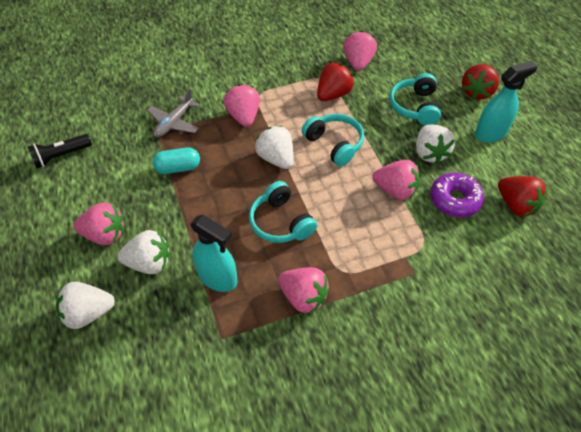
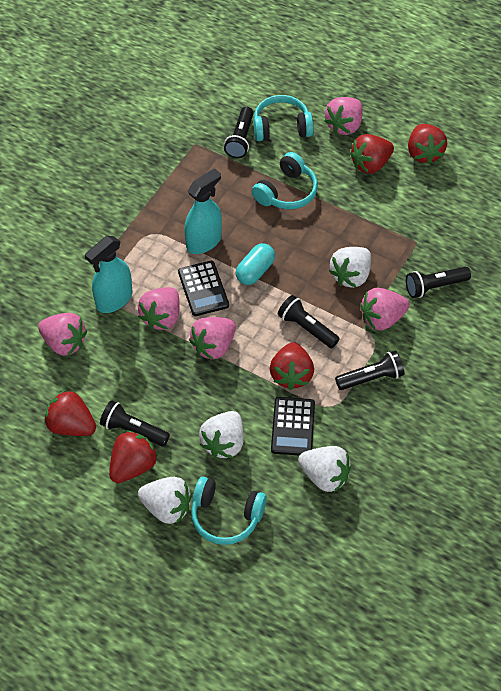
black calculator: 0 -> 2
black flashlight: 1 -> 5
grey plane: 1 -> 0
purple donut: 1 -> 0
red strawberry: 3 -> 5

